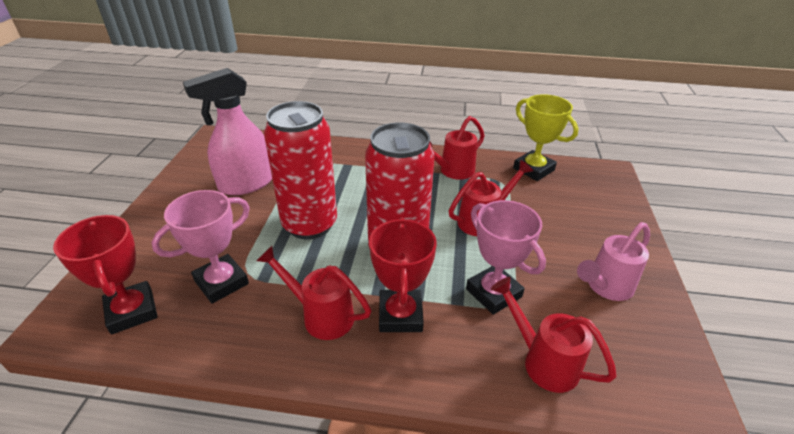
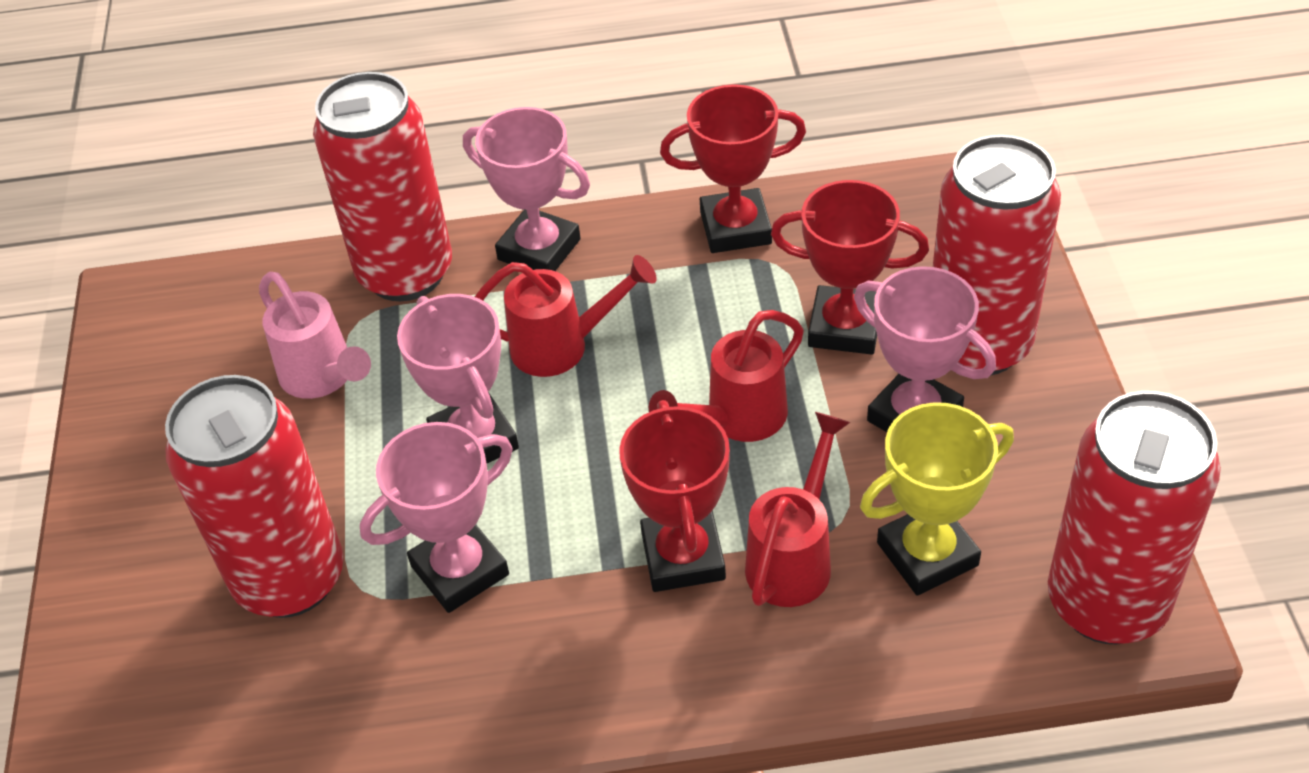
pink spray bottle: 1 -> 0
pink trophy: 2 -> 4
red can: 2 -> 4
red trophy: 2 -> 3
red watering can: 4 -> 3

